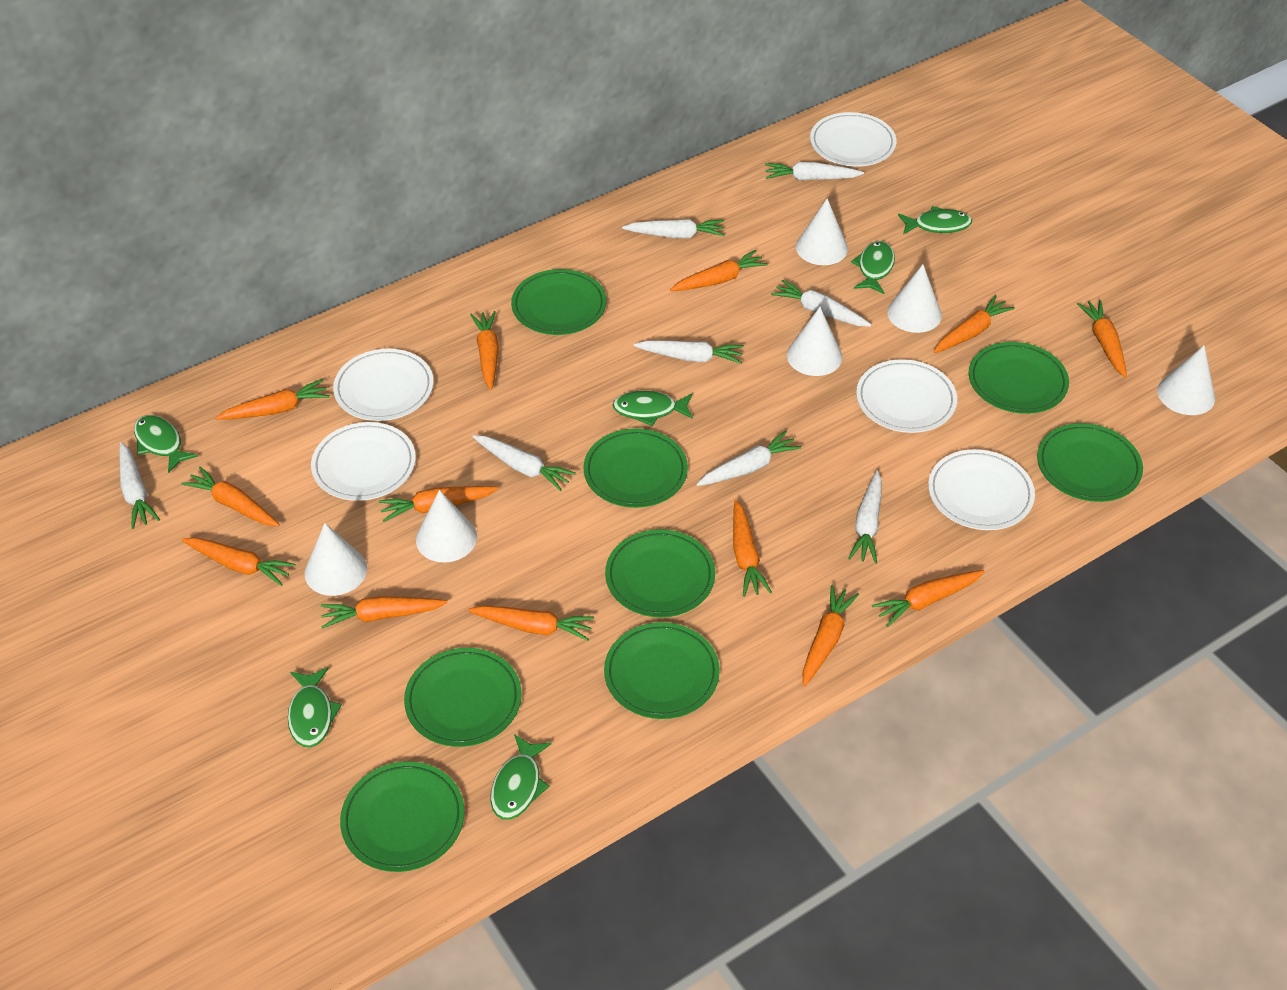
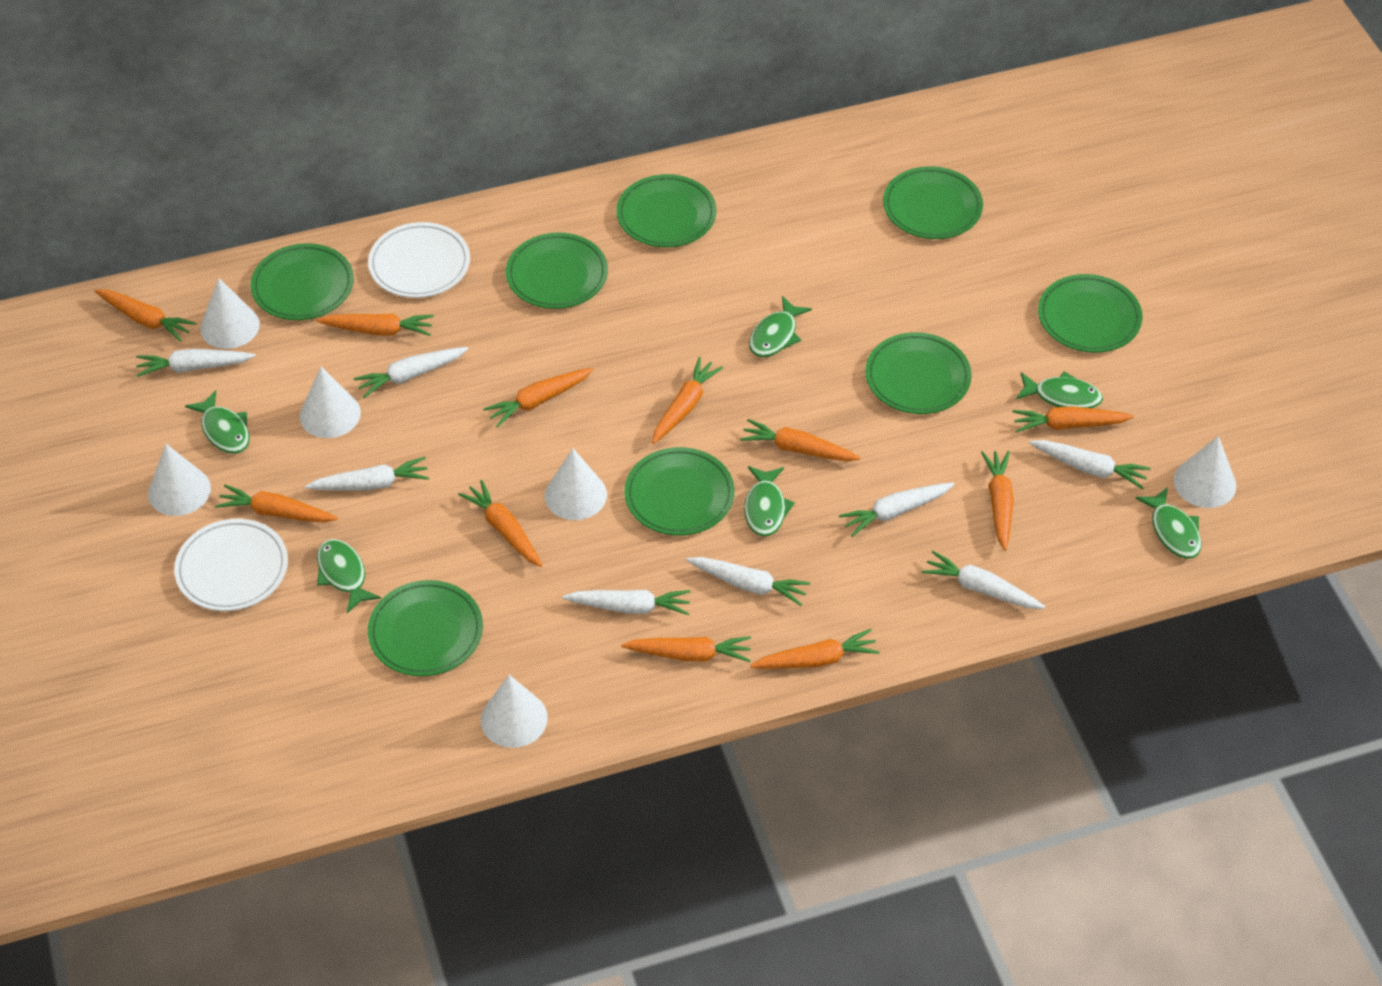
orange carrot: 13 -> 11
white plate: 5 -> 2

